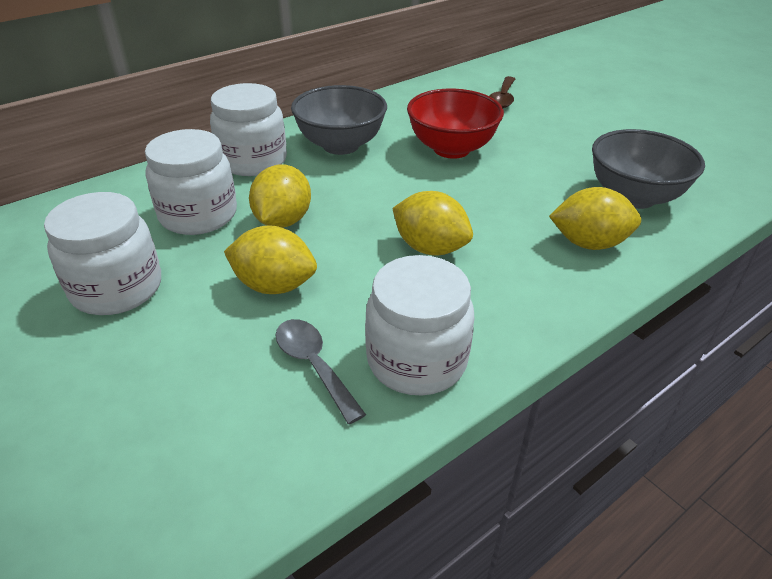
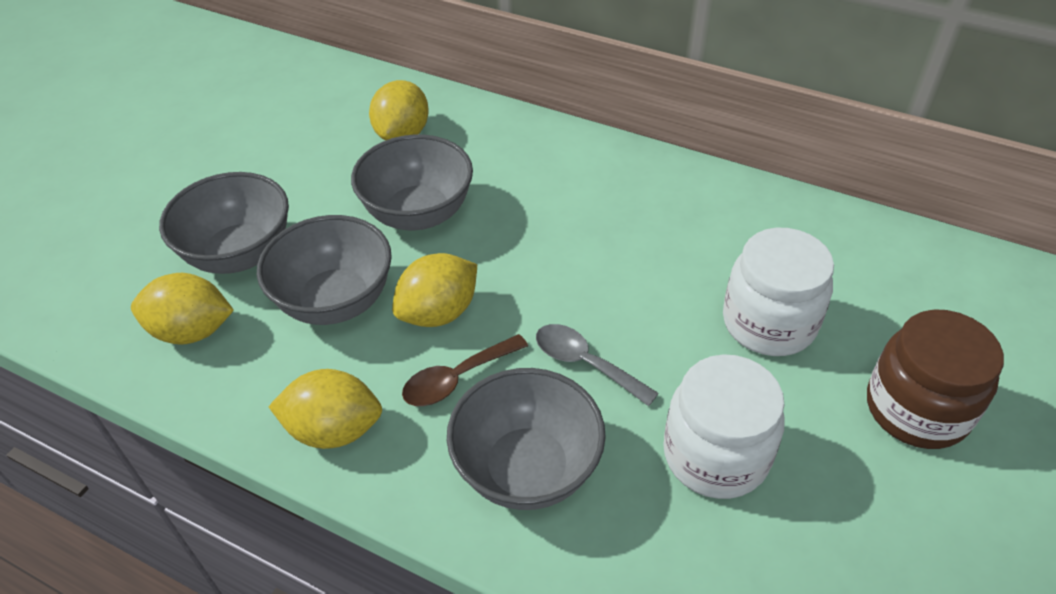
brown jar: 0 -> 1
grey bowl: 2 -> 4
red bowl: 1 -> 0
white jar: 4 -> 2

